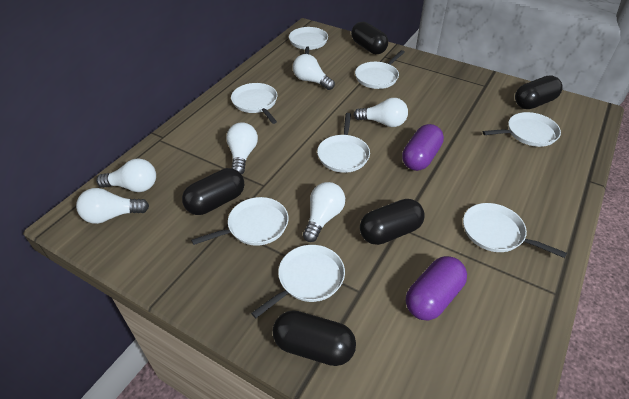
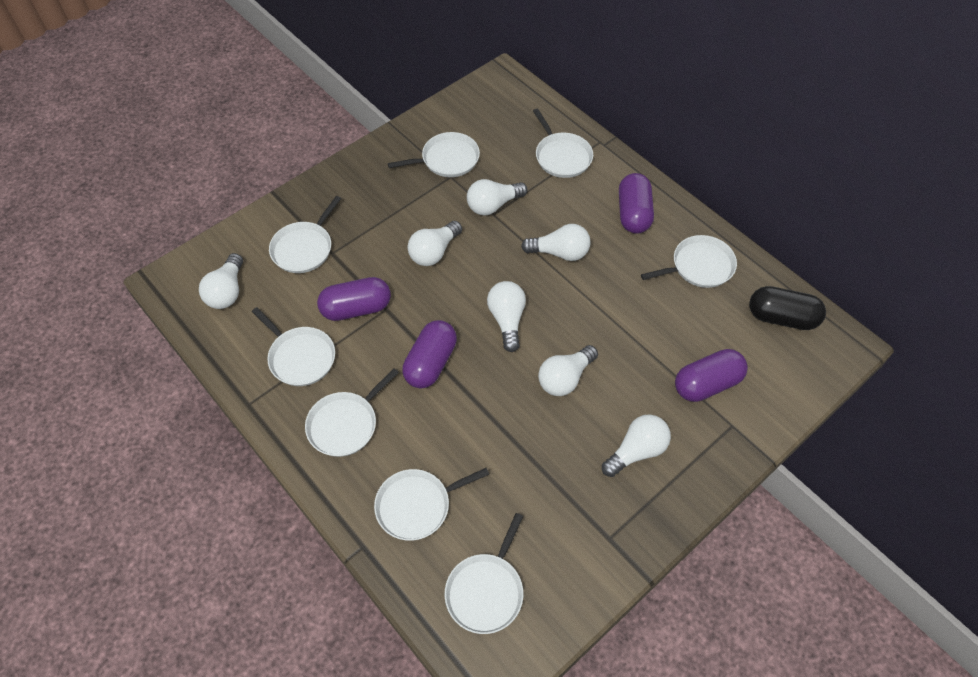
black capsule: 5 -> 1
purple capsule: 2 -> 4
white light bulb: 6 -> 7

